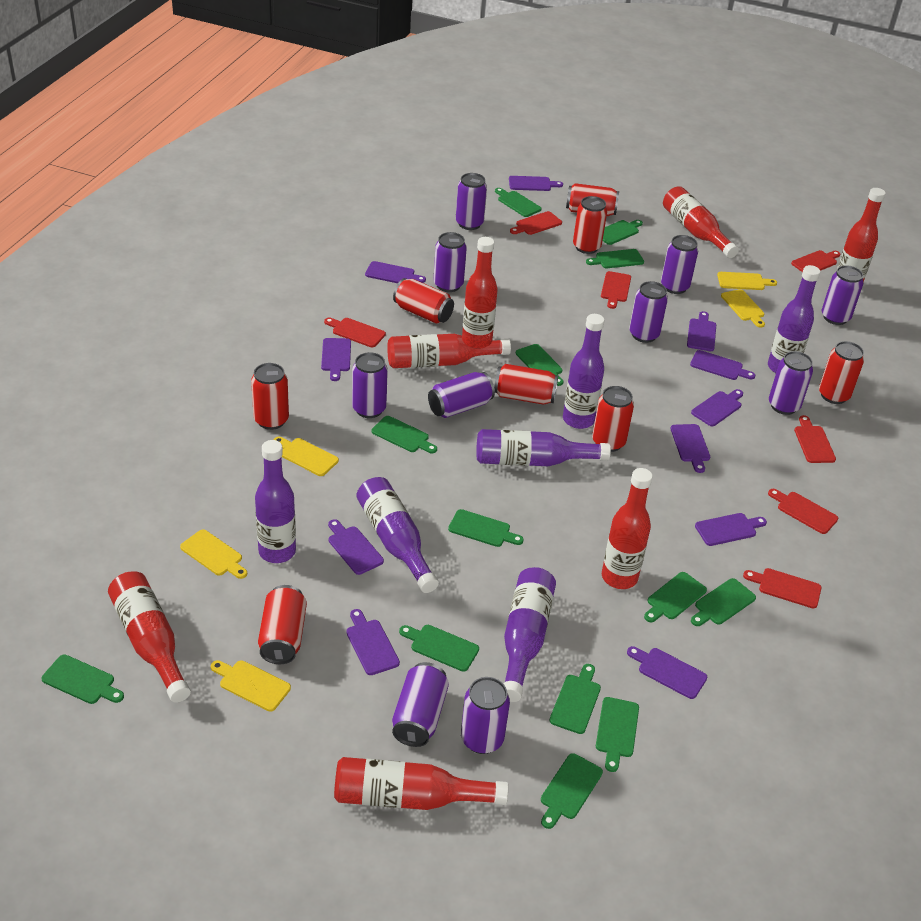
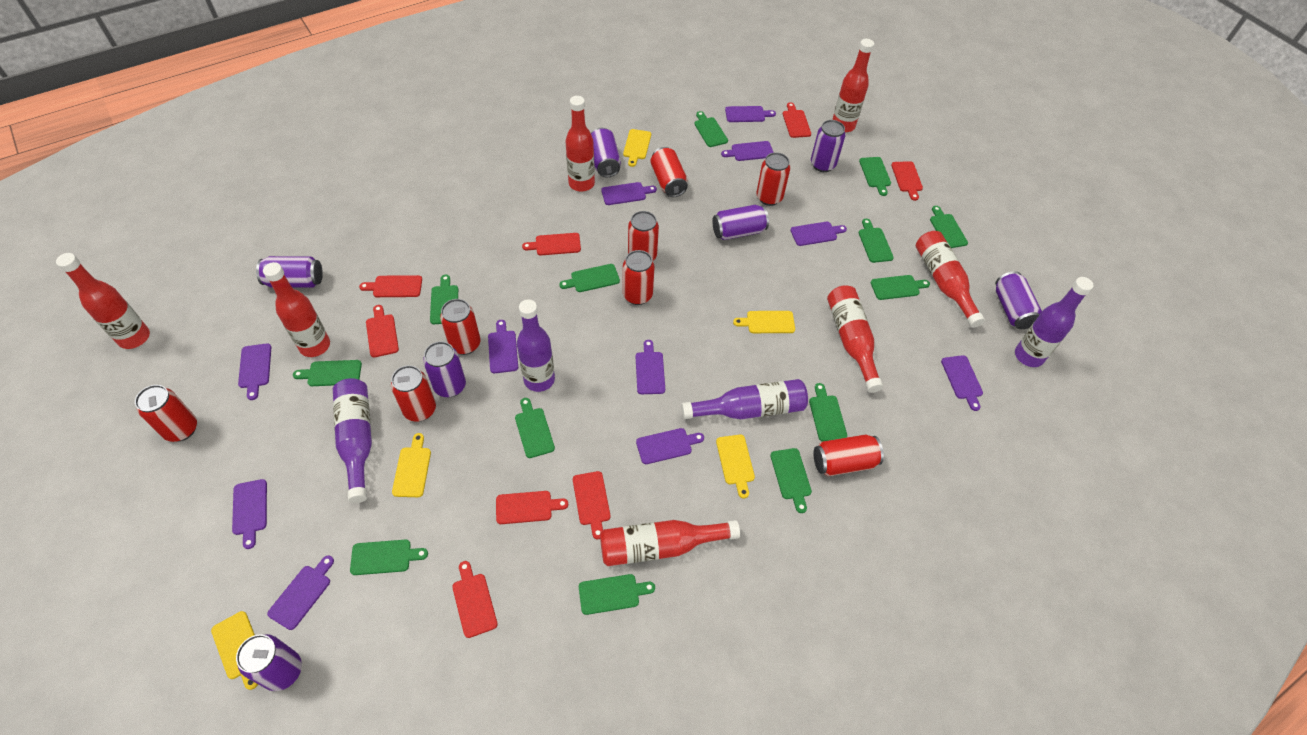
purple bottle: 6 -> 4
purple can: 10 -> 7
red cutting board: 7 -> 8

